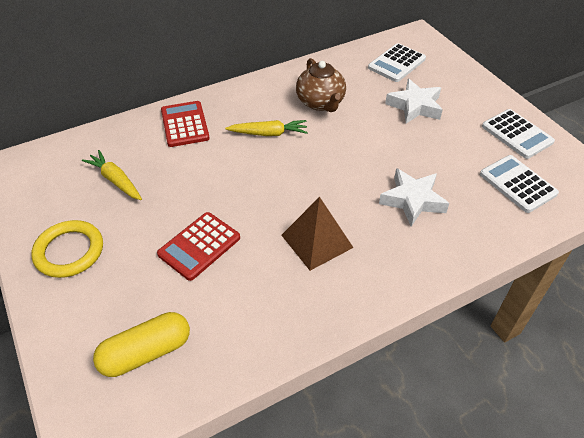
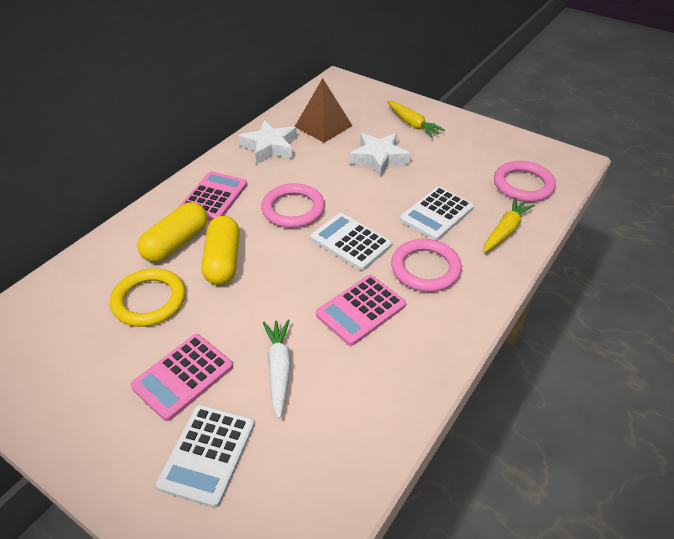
brown teapot: 1 -> 0
pink calculator: 0 -> 3
pink ring: 0 -> 3
red calculator: 2 -> 0
white carrot: 0 -> 1
yellow capsule: 1 -> 2

